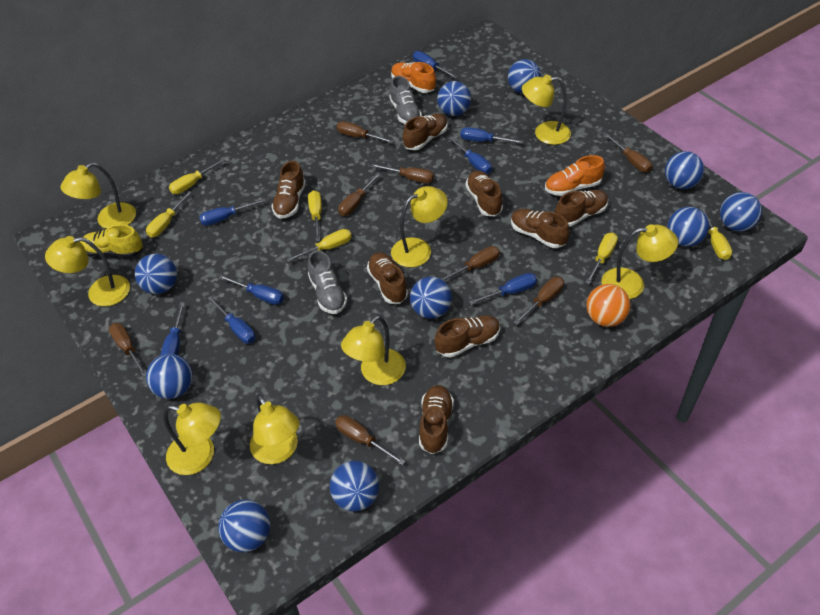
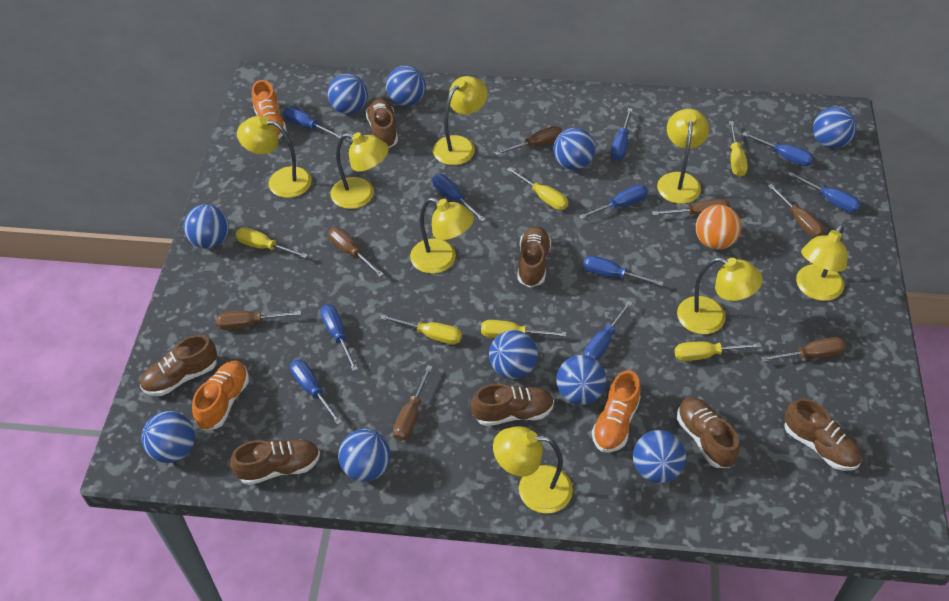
blue screwdriver: 8 -> 10
brown screwdriver: 8 -> 7
brown shoe: 8 -> 7
grey shoe: 2 -> 0
orange shoe: 2 -> 3
yellow shoe: 1 -> 0

